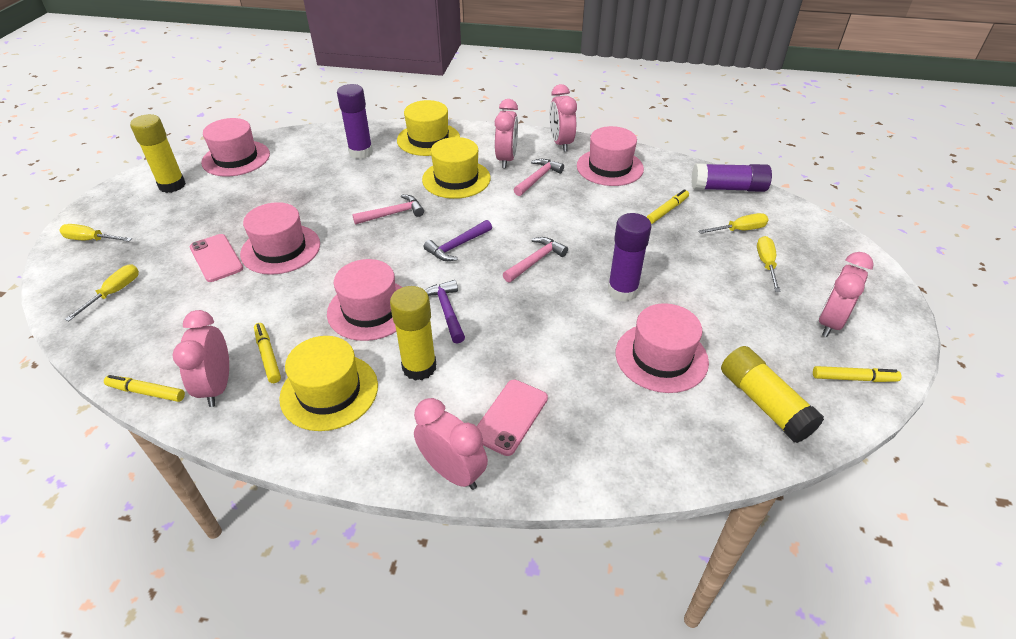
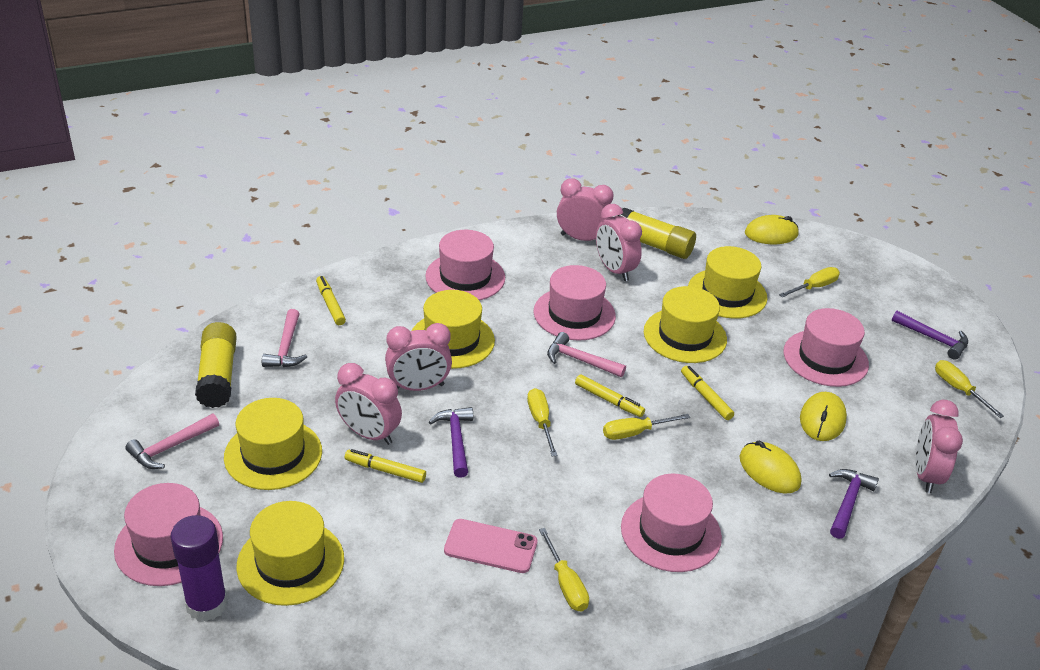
pink phone: 2 -> 1
purple glue stick: 3 -> 1
purple hammer: 2 -> 3
yellow glue stick: 3 -> 2
yellow hat: 3 -> 5
yellow mouse: 0 -> 3
yellow screwdriver: 4 -> 5

